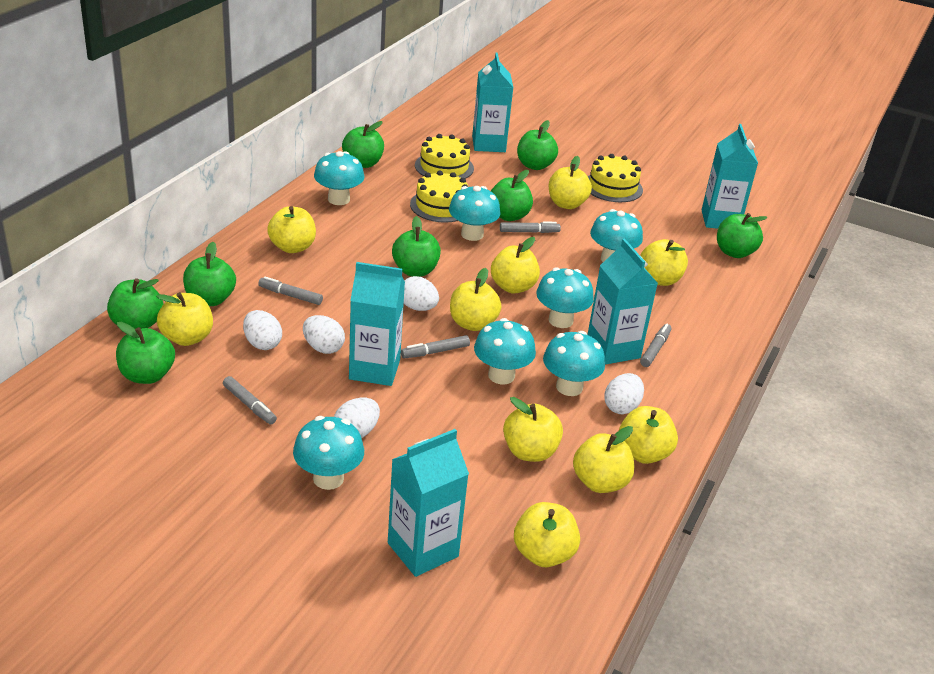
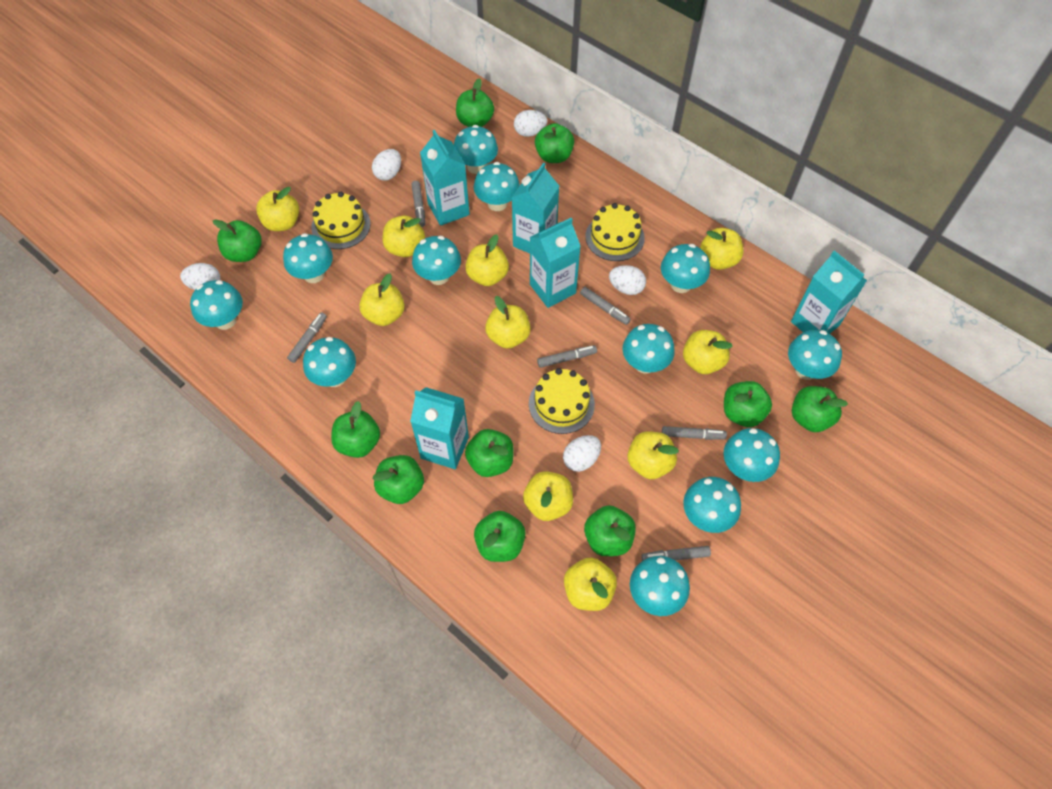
green apple: 8 -> 10
grey marker: 5 -> 6
turquoise mushroom: 7 -> 12

